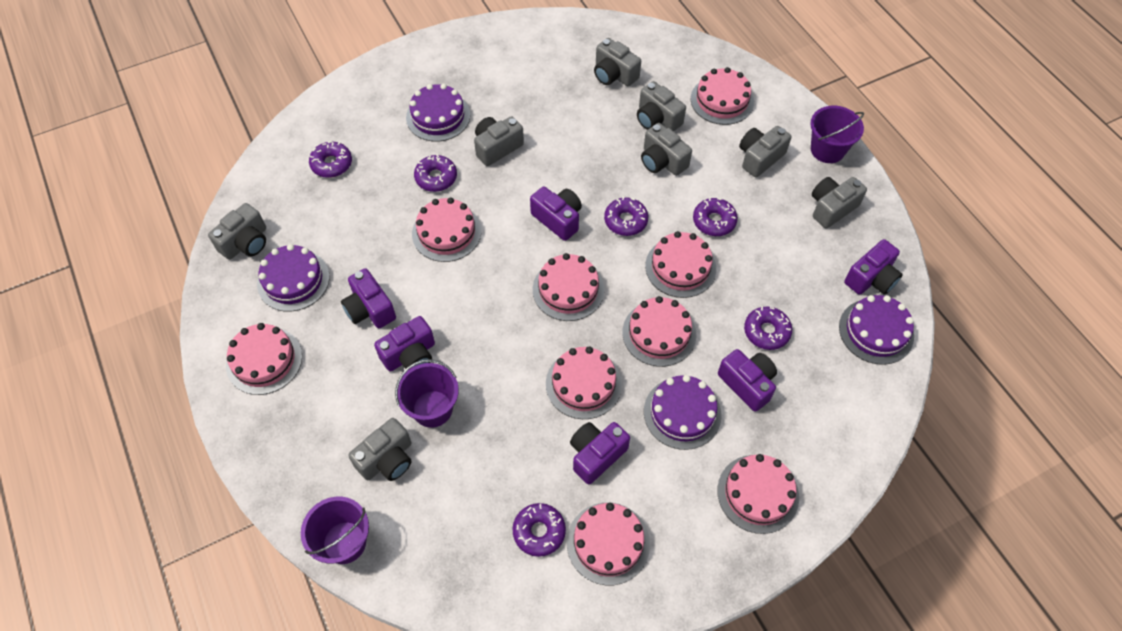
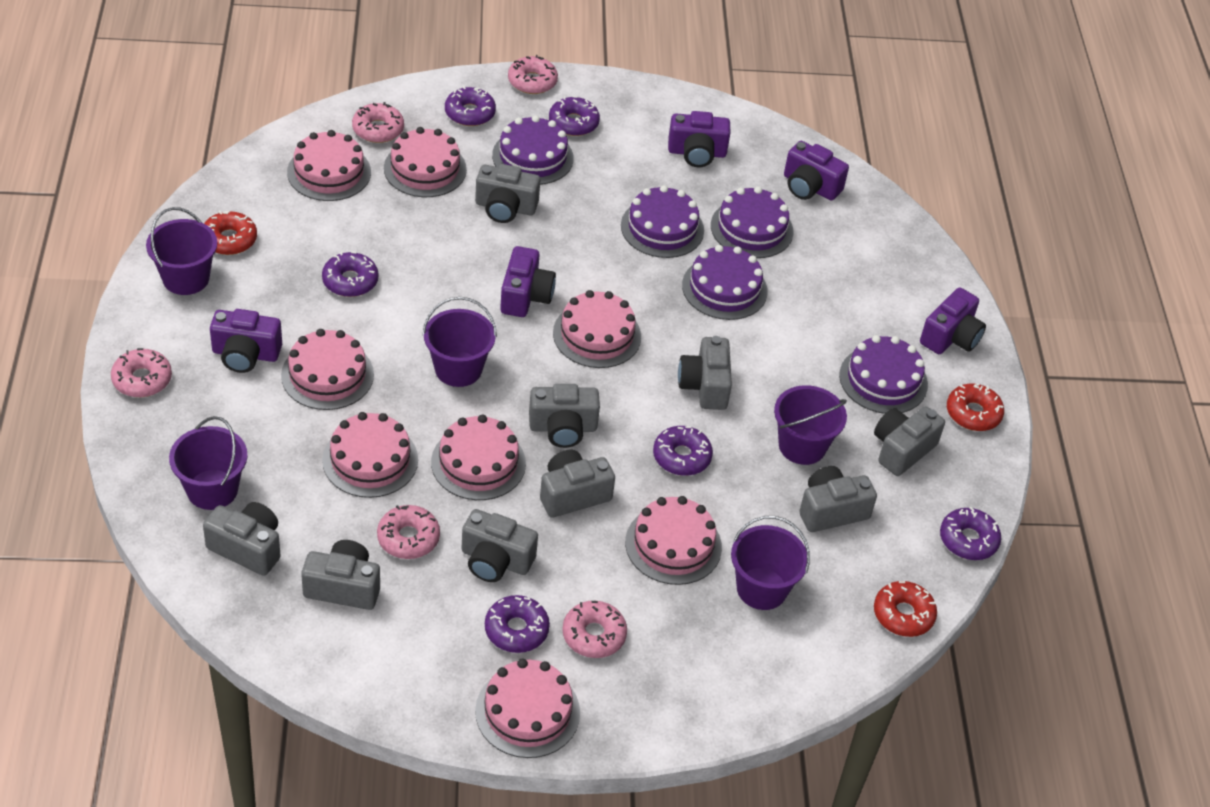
grey camera: 8 -> 9
pink cake: 9 -> 8
pink donut: 0 -> 5
purple bucket: 3 -> 5
purple cake: 4 -> 5
purple camera: 6 -> 5
red donut: 0 -> 3

